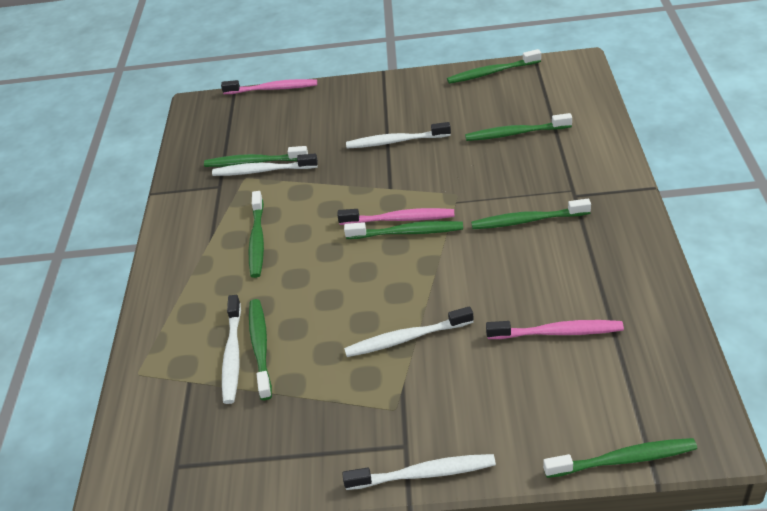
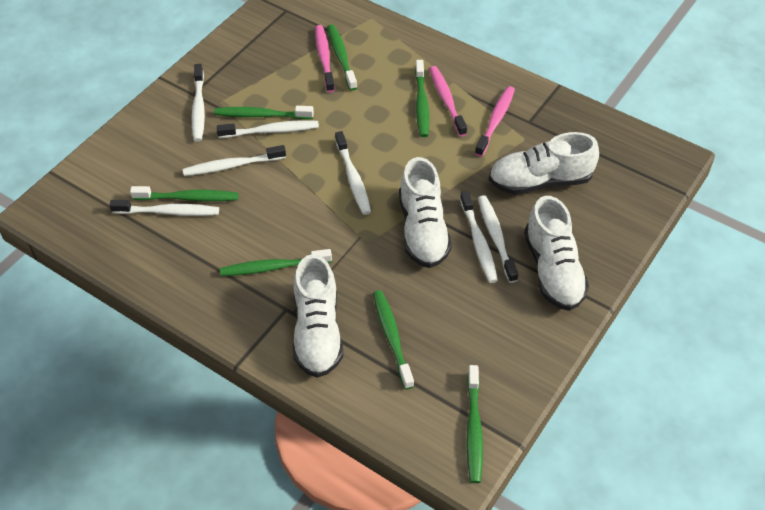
green toothbrush: 8 -> 7
white shoe: 0 -> 4
white toothbrush: 5 -> 7

